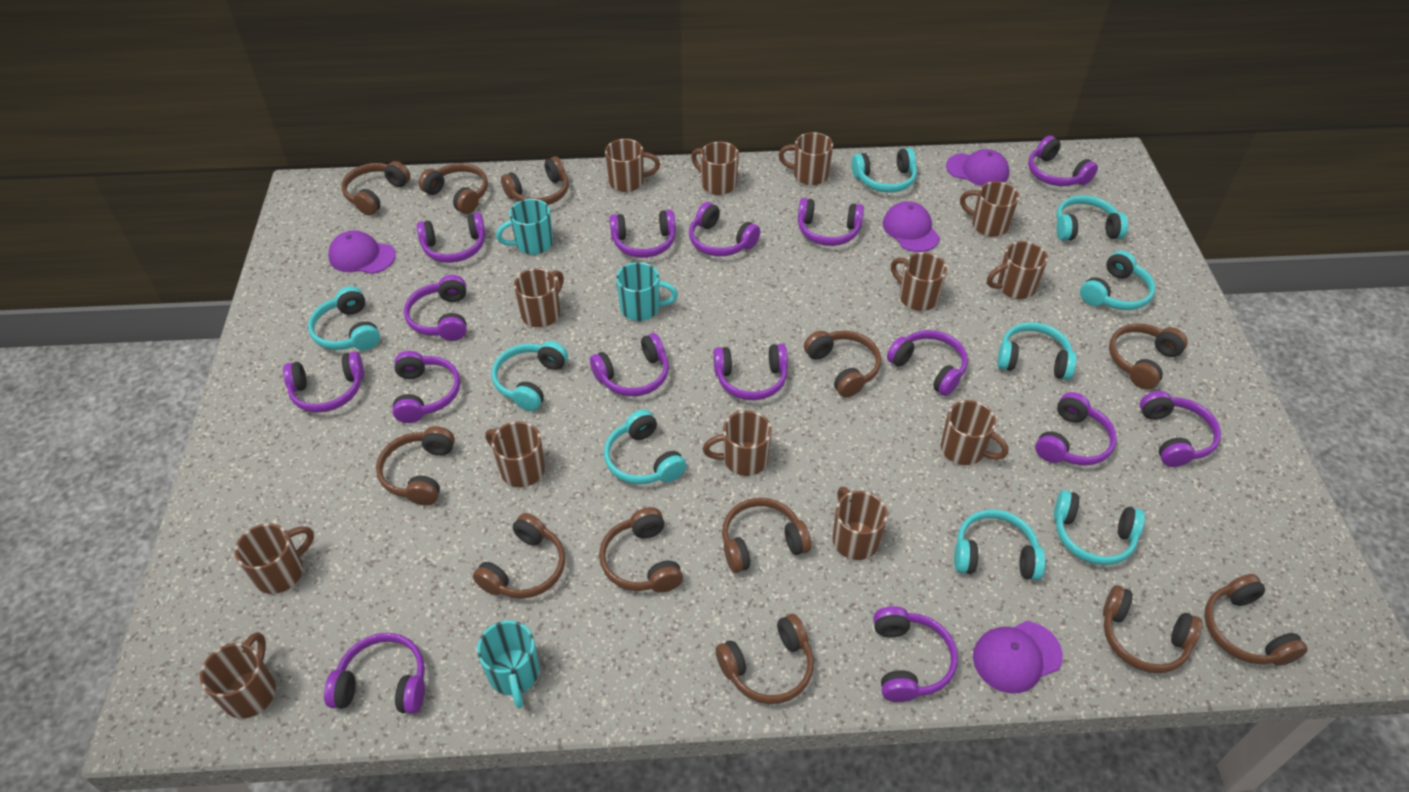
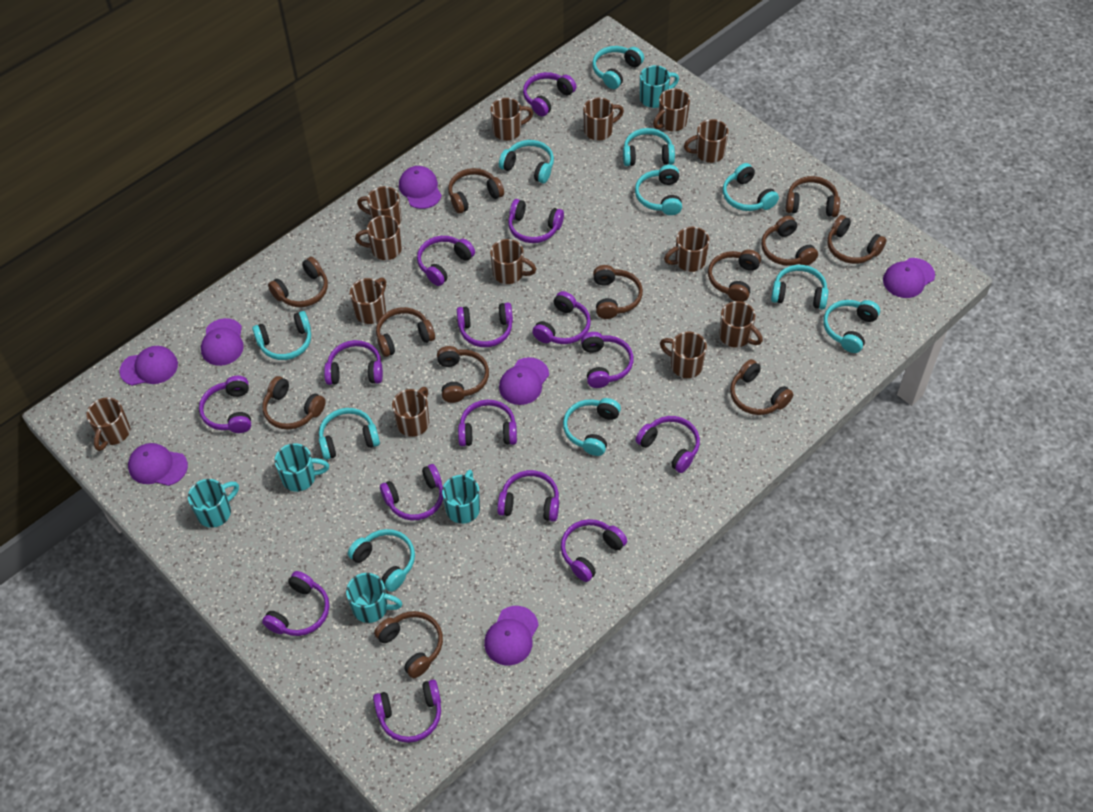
purple cap: 4 -> 7
turquoise headphones: 9 -> 11
turquoise mug: 3 -> 5

